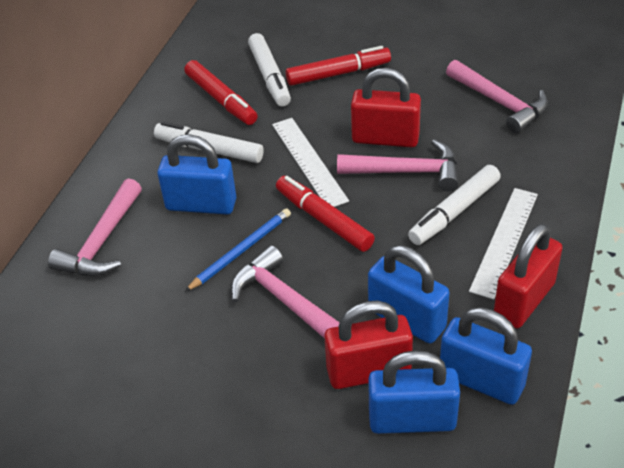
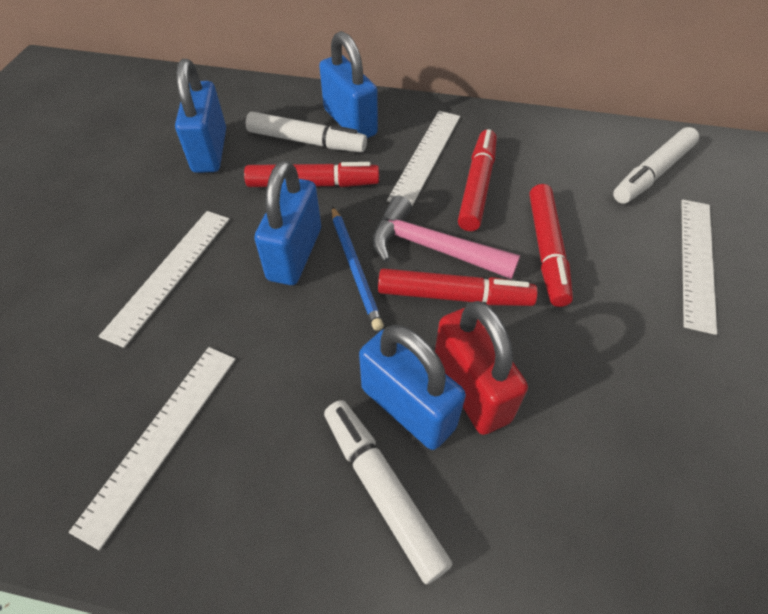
pink hammer: 4 -> 1
red marker: 3 -> 4
red padlock: 3 -> 1
white ruler: 2 -> 4

